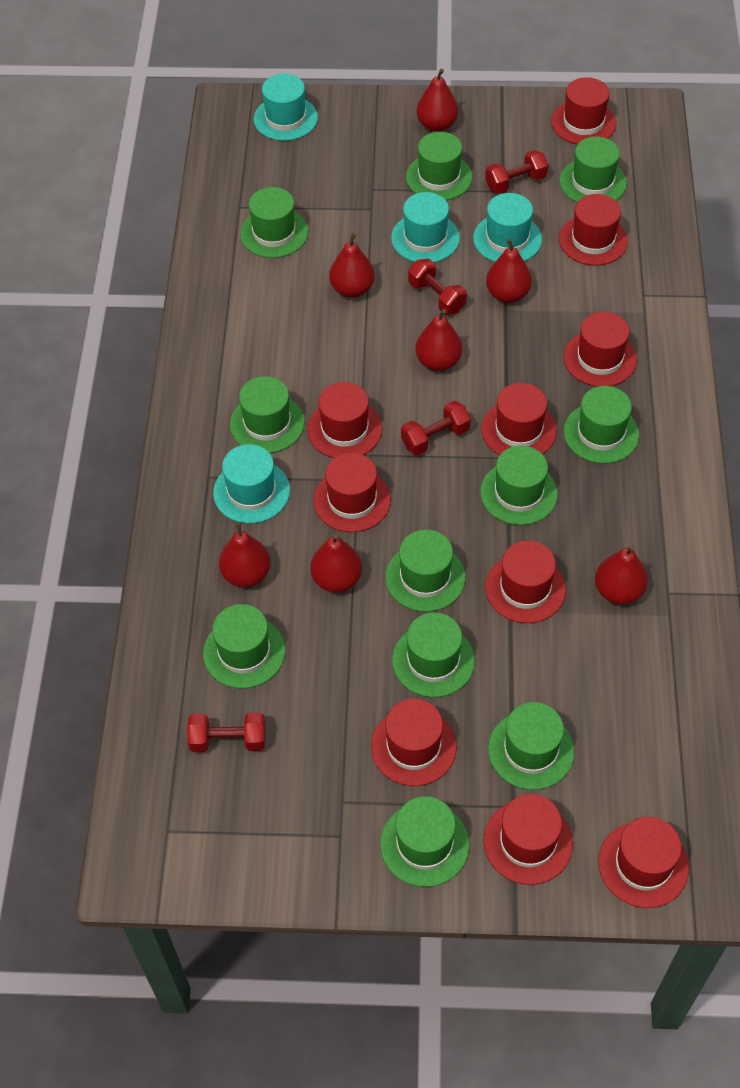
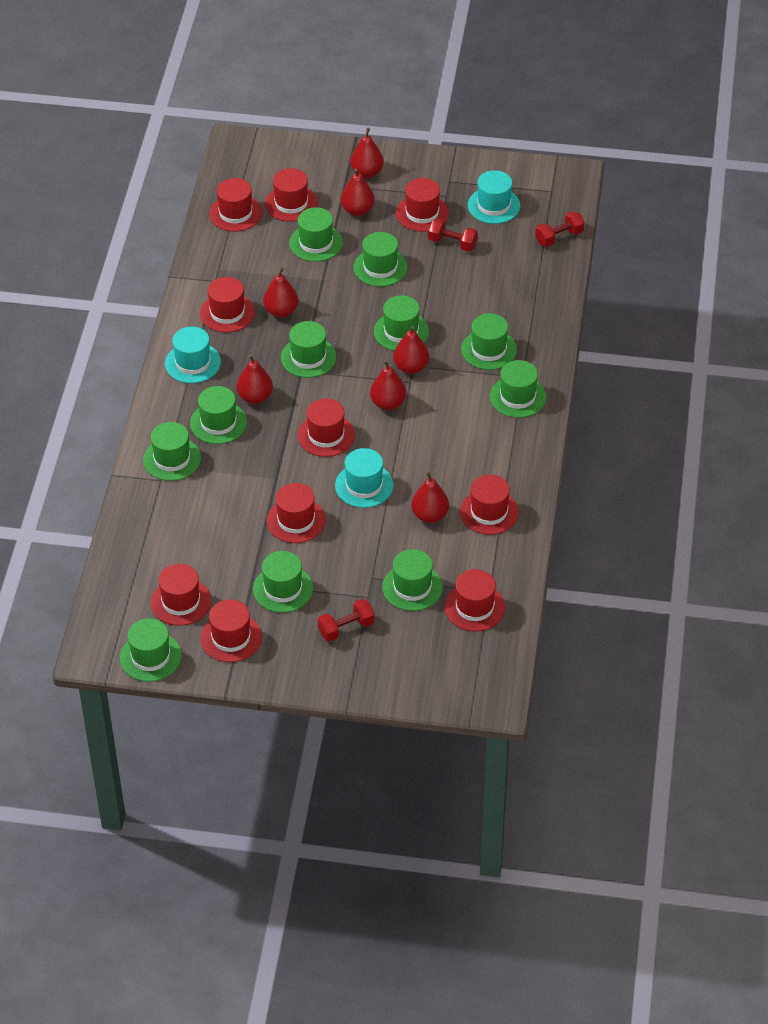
red dumbbell: 4 -> 3
turquoise hat: 4 -> 3

